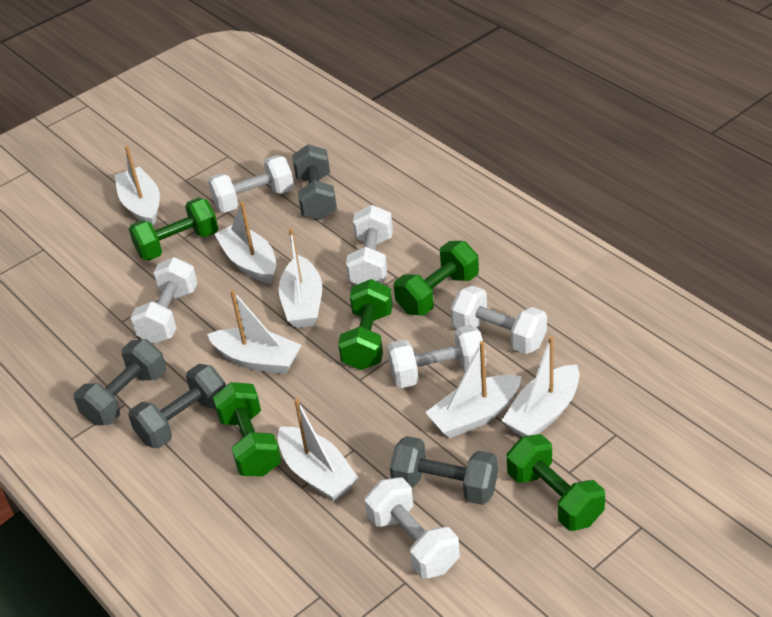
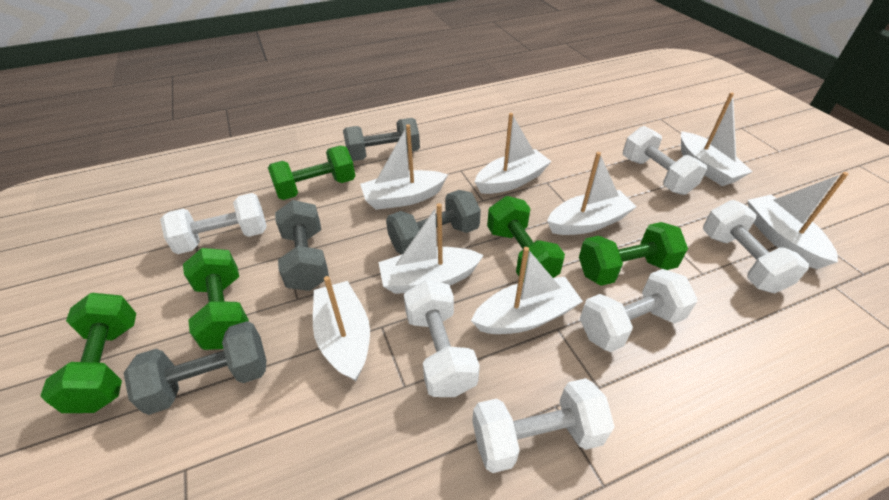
white boat: 7 -> 8

